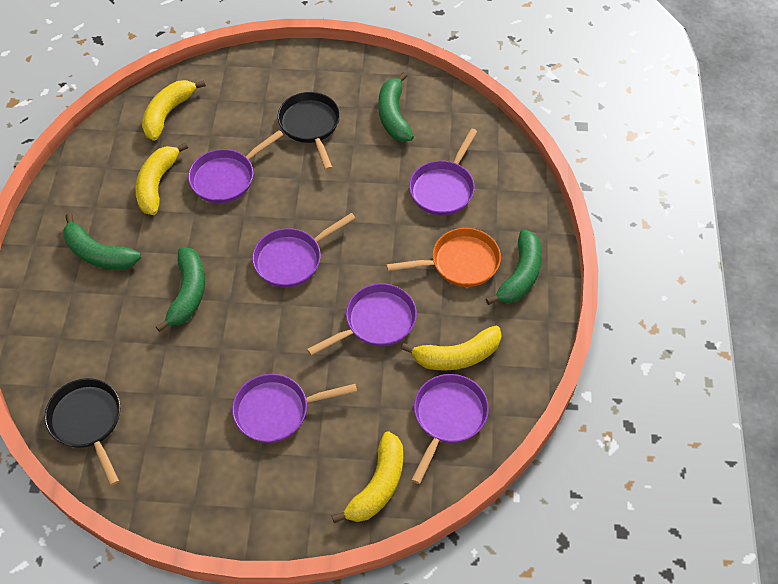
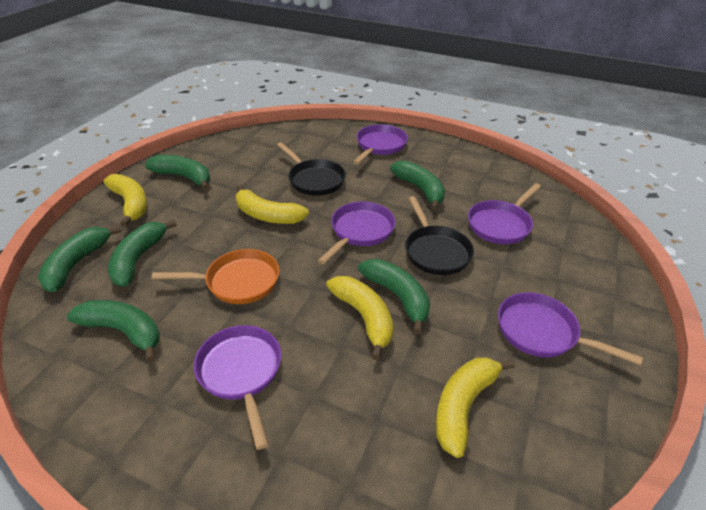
green banana: 4 -> 6
purple pan: 6 -> 5

